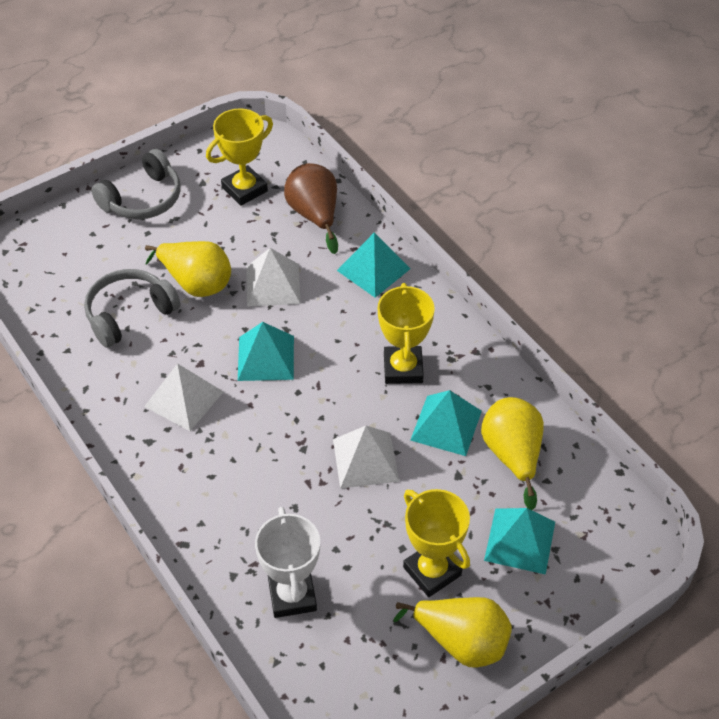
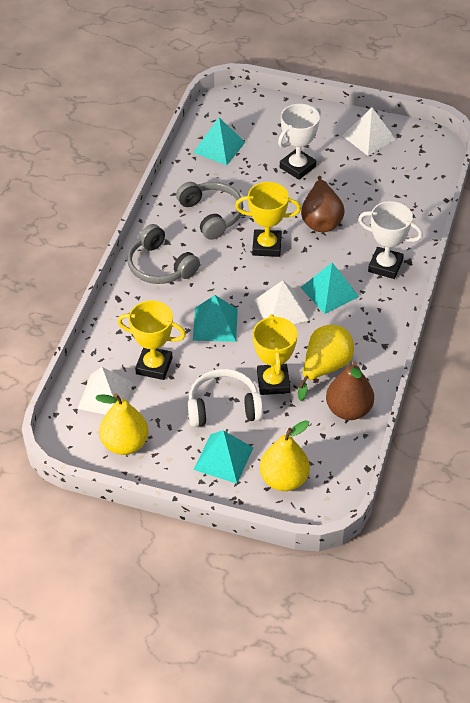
brown pear: 1 -> 2
white headphones: 0 -> 1
white trophy: 1 -> 2

